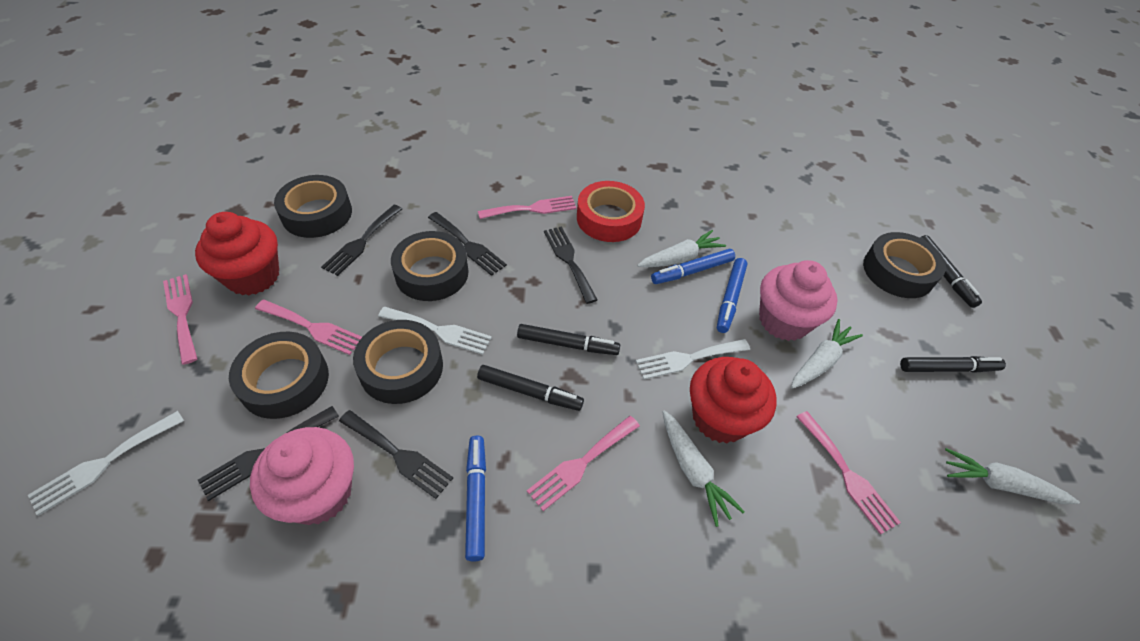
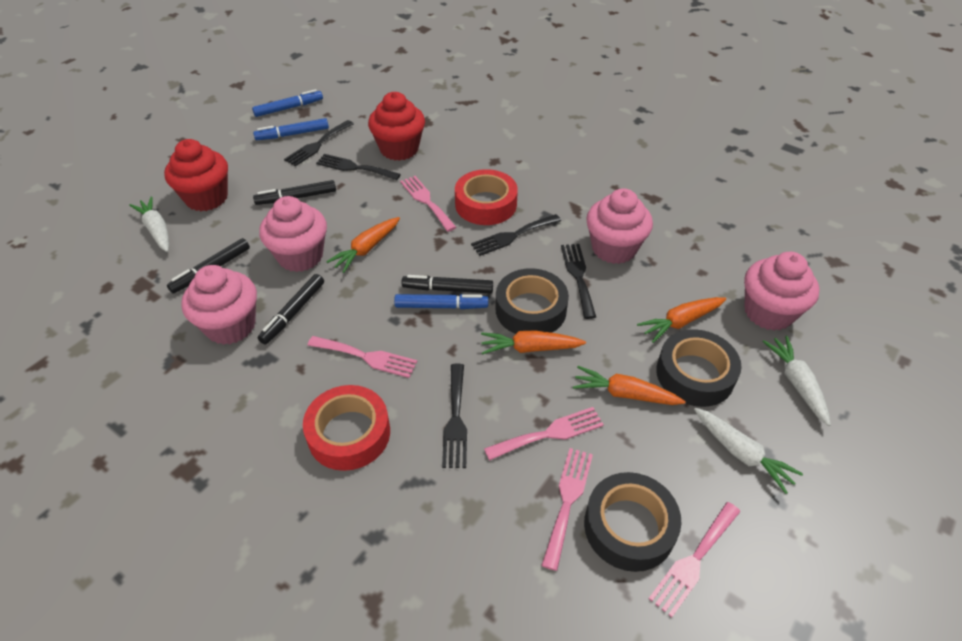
black tape: 5 -> 3
orange carrot: 0 -> 4
pink cupcake: 2 -> 4
red tape: 1 -> 2
white carrot: 4 -> 3
white fork: 3 -> 0

